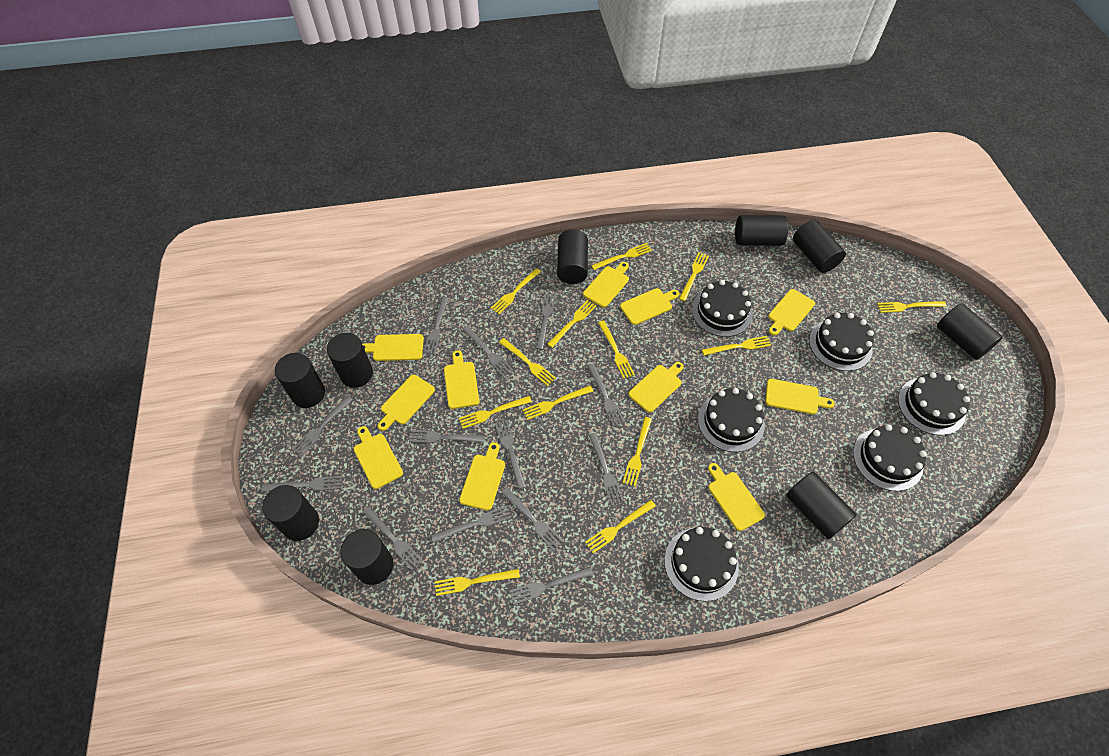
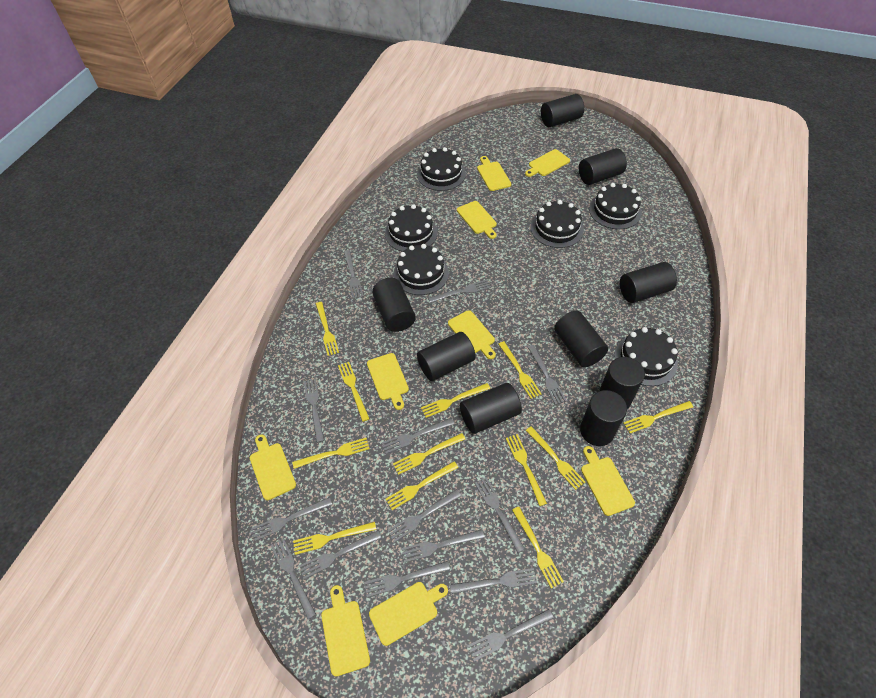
grey fork: 13 -> 14
yellow cutting board: 11 -> 9
yellow fork: 13 -> 12

